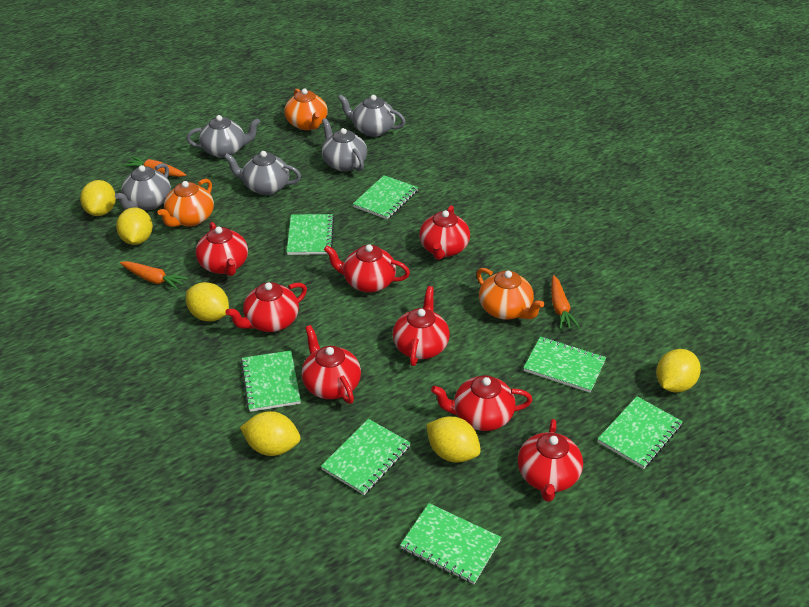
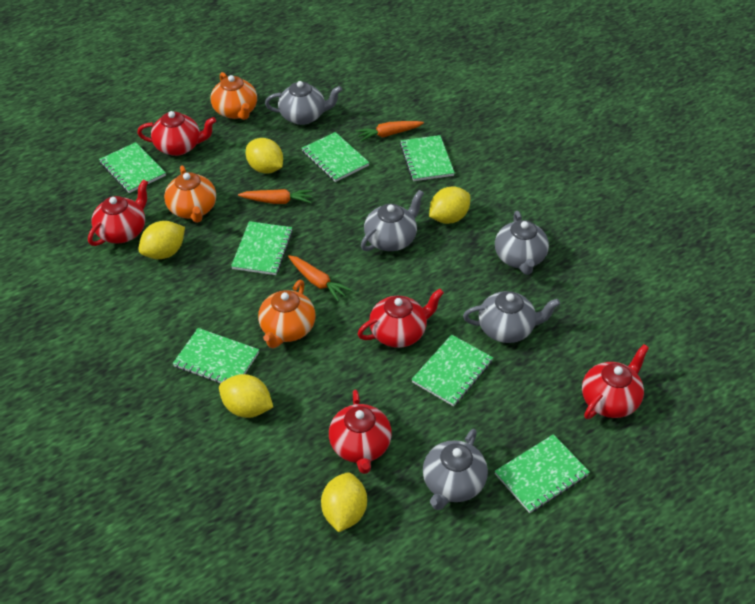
red teapot: 8 -> 5
yellow lemon: 6 -> 5

